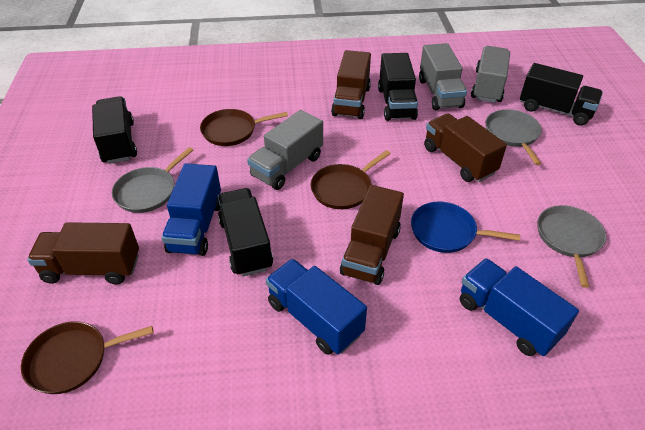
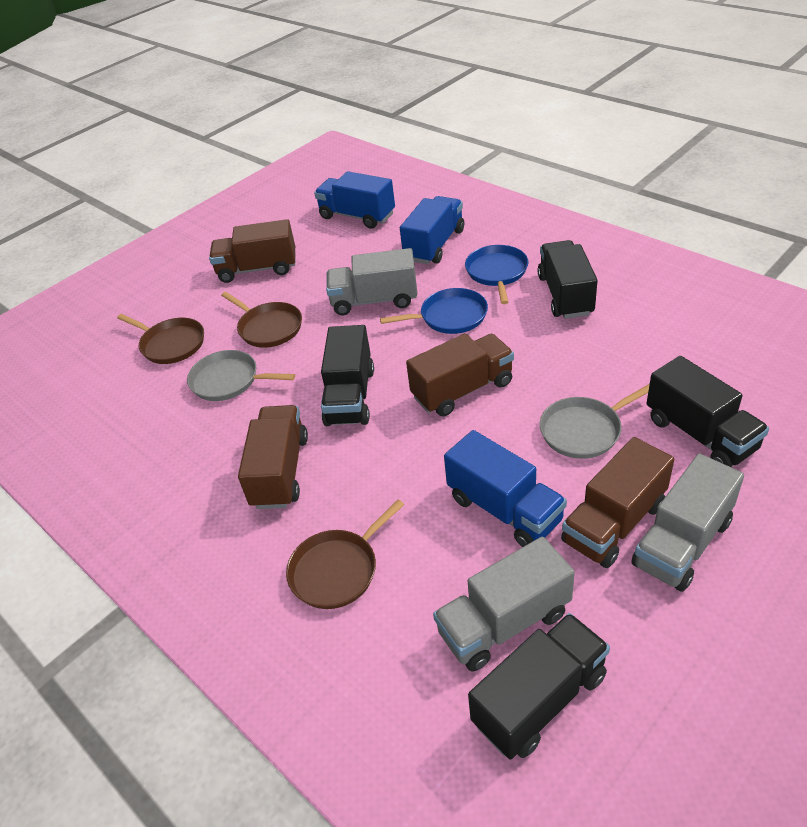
blue pan: 1 -> 2
grey pan: 3 -> 2

